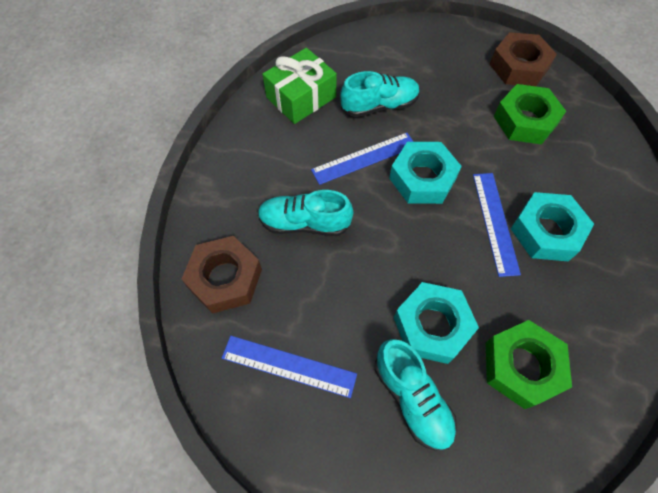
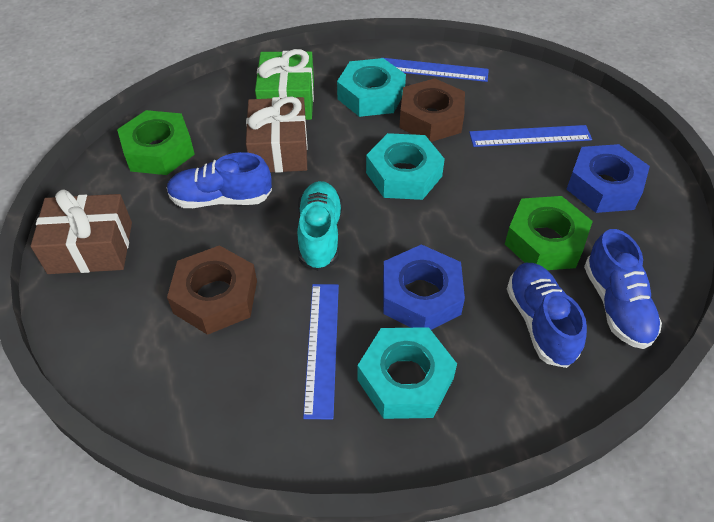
blue nut: 0 -> 2
blue shoe: 0 -> 3
brown gift: 0 -> 2
turquoise shoe: 3 -> 1

